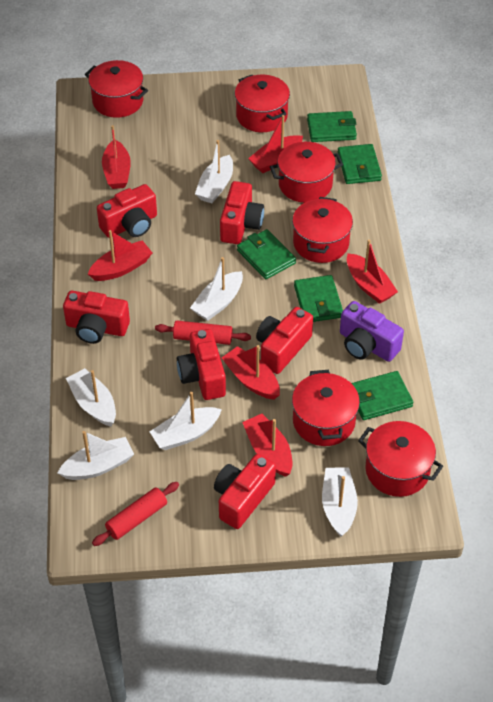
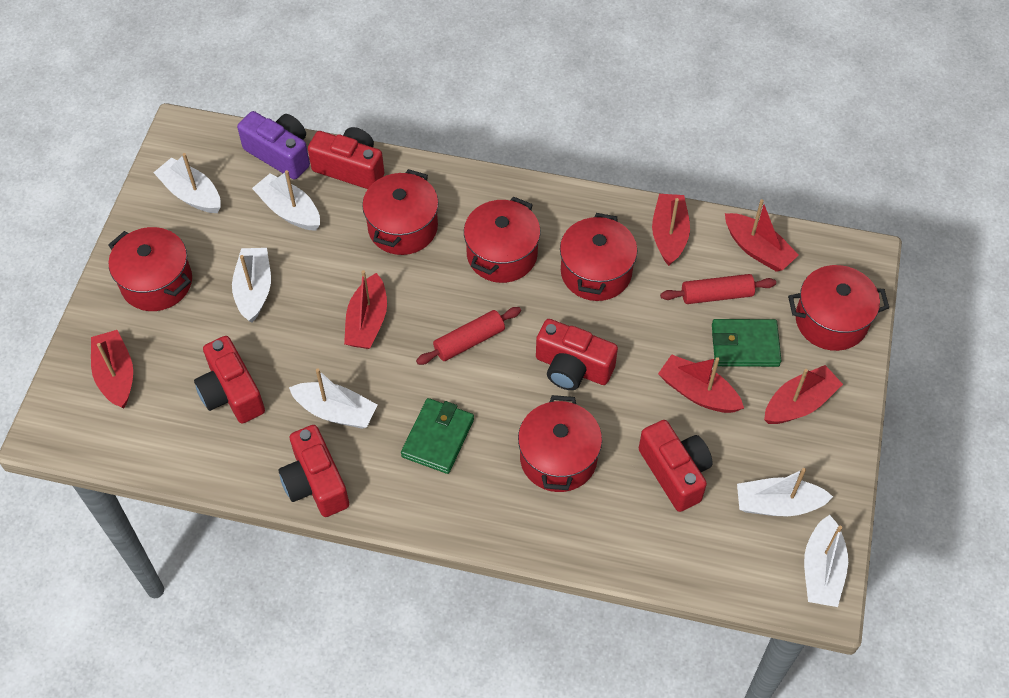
green wallet: 5 -> 2
red camera: 6 -> 5

